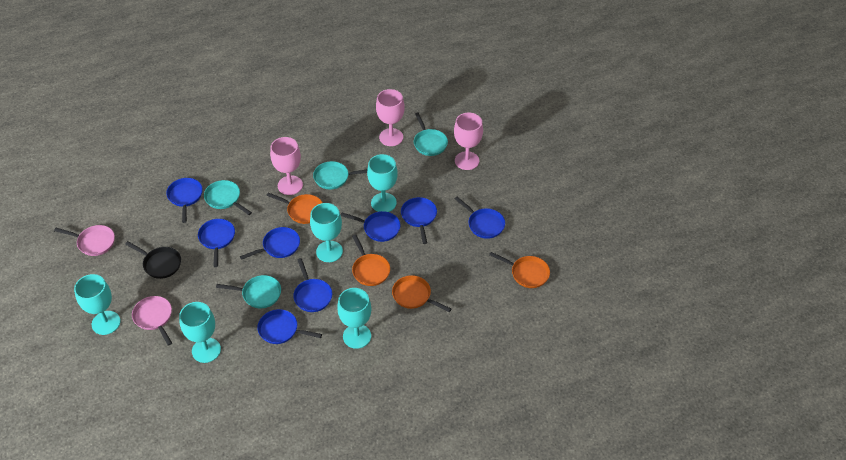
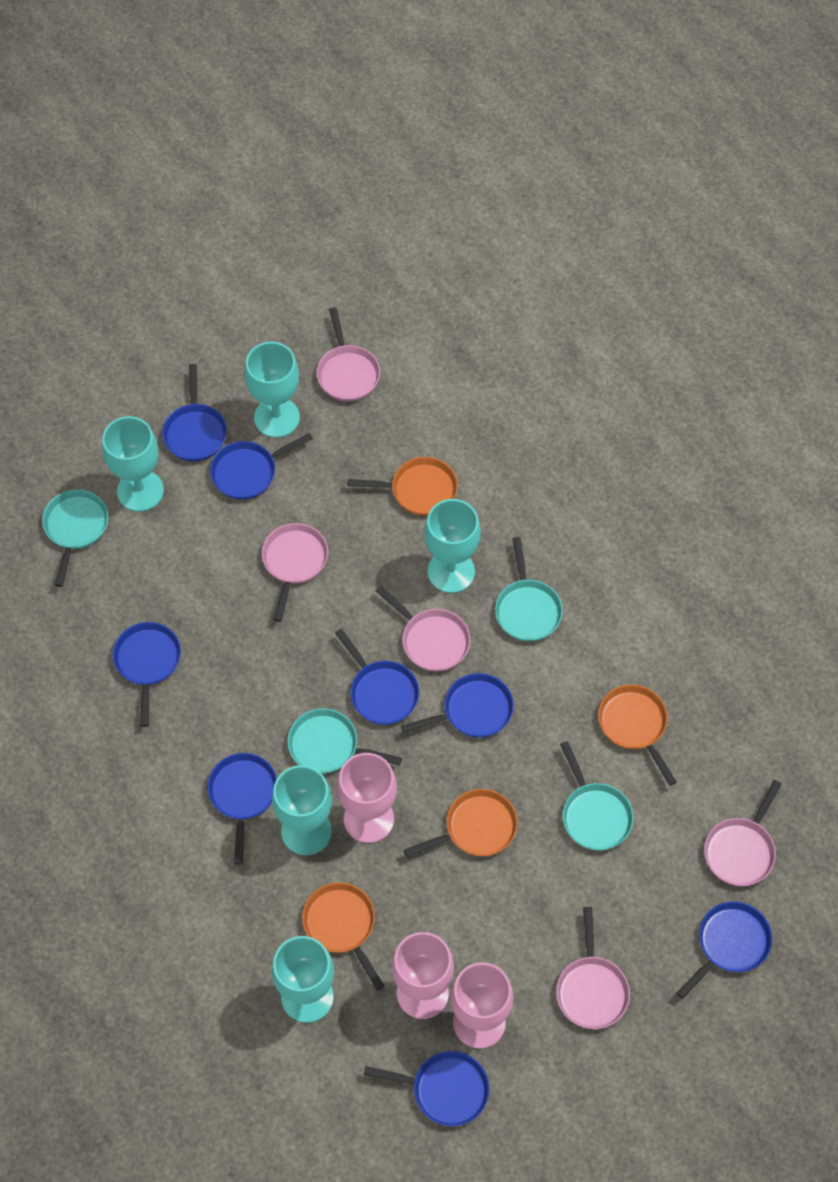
black pan: 1 -> 0
pink pan: 2 -> 5

